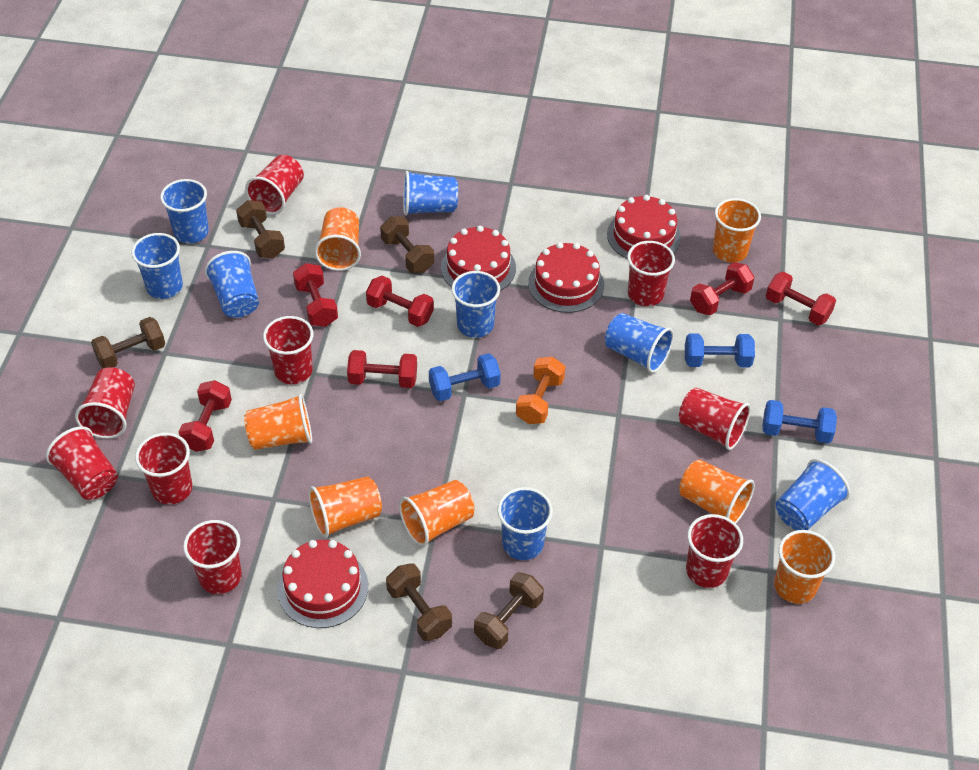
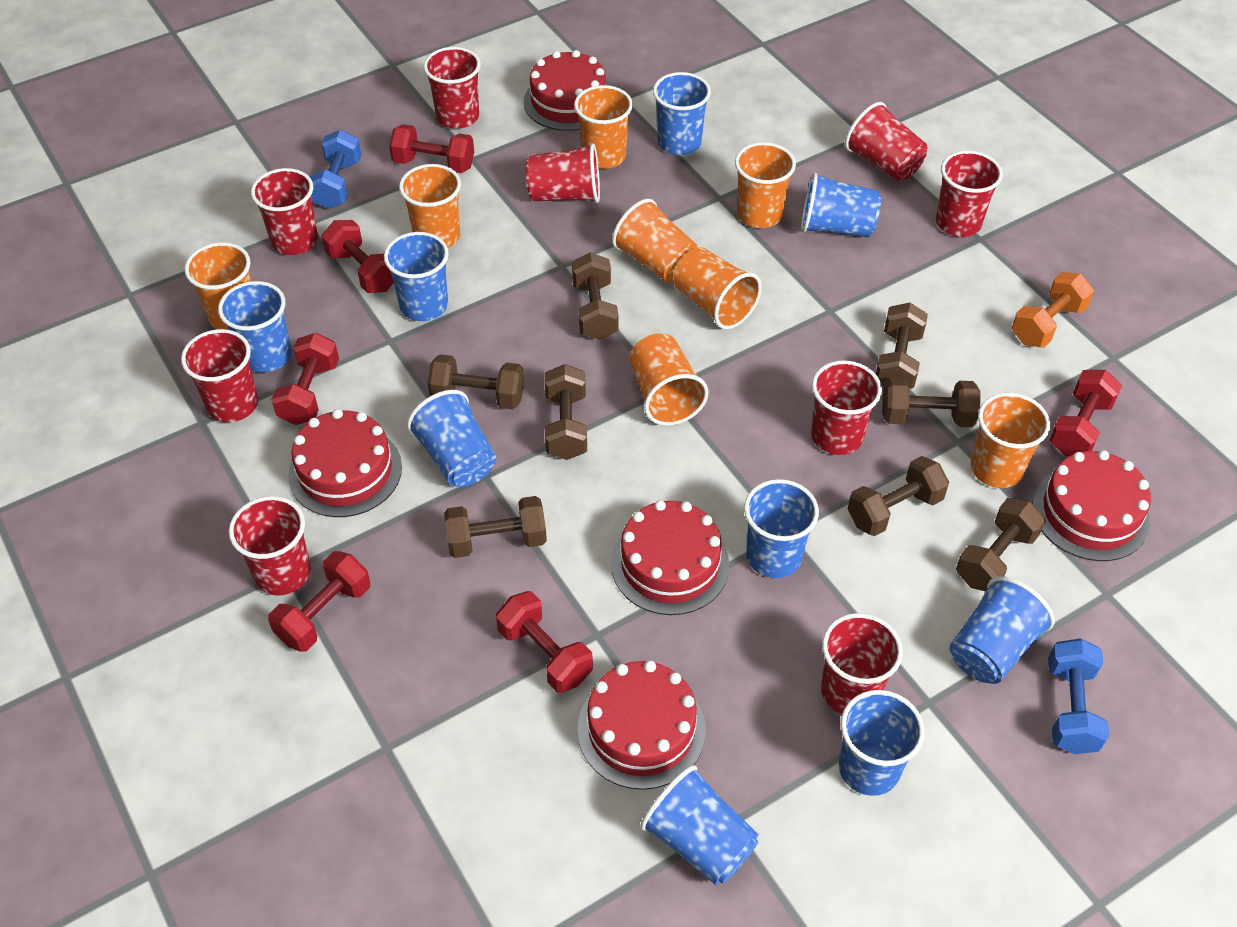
blue cup: 8 -> 9
blue dumbbell: 3 -> 2
brown dumbbell: 5 -> 8
orange cup: 7 -> 8
red cake: 4 -> 5

